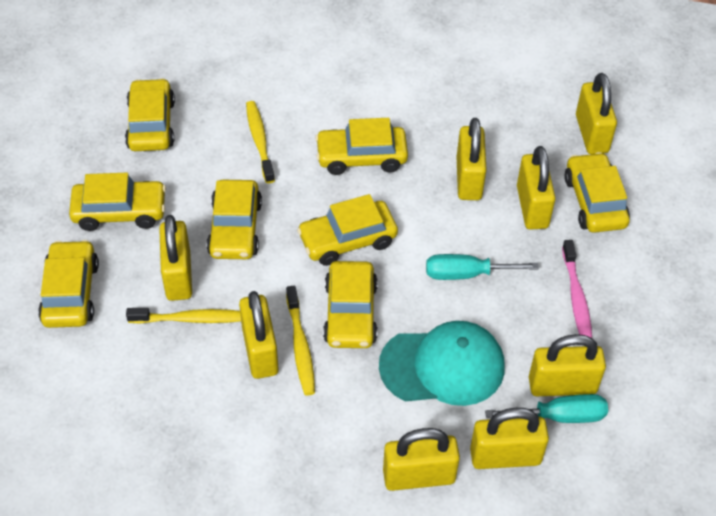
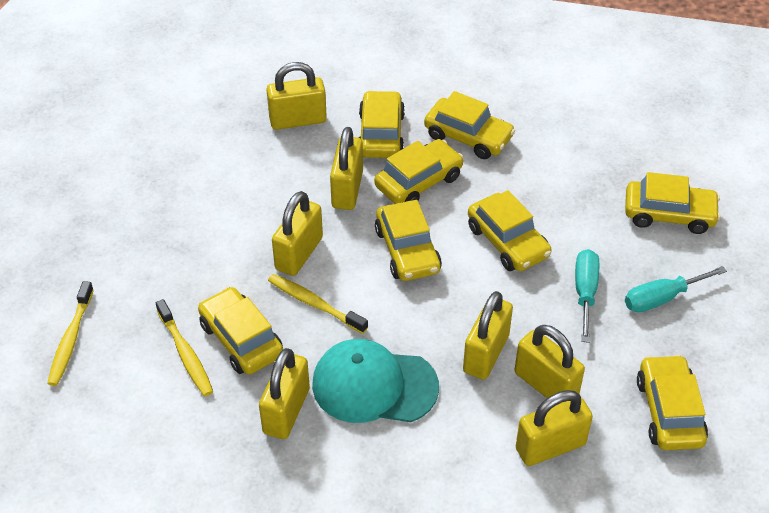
pink toothbrush: 1 -> 0
yellow padlock: 8 -> 7

